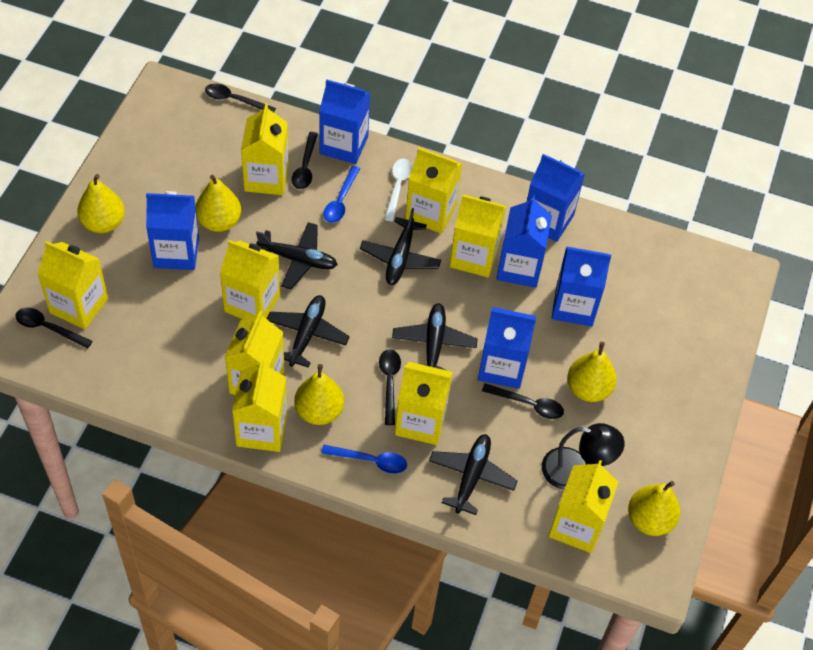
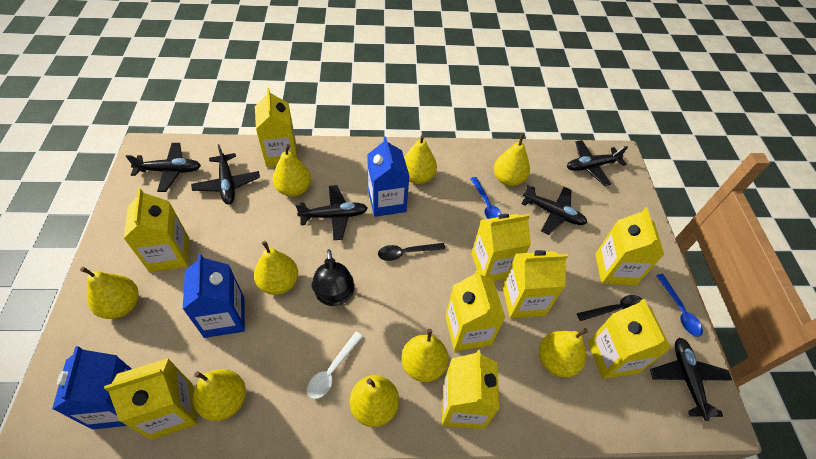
black plane: 5 -> 6
black spoon: 5 -> 2
blue carton: 6 -> 3
yellow pear: 5 -> 9

